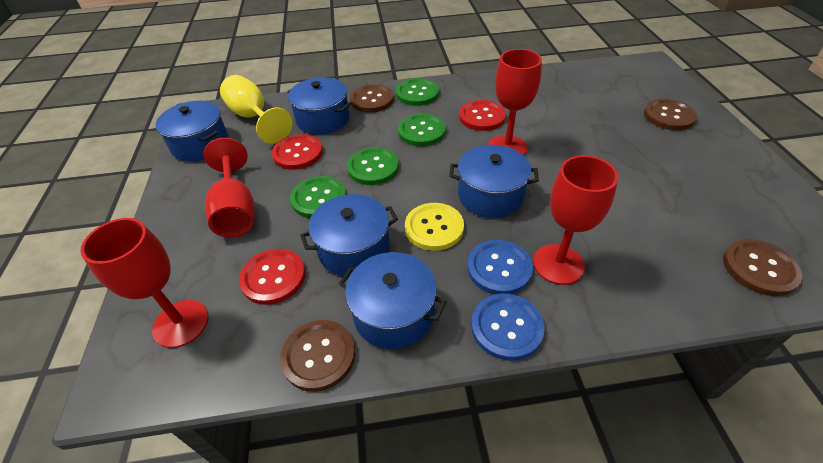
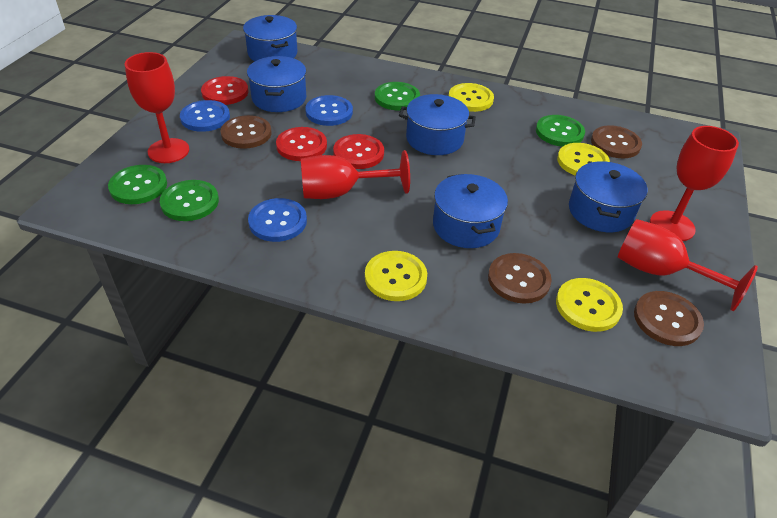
blue button: 2 -> 3
yellow button: 1 -> 4
yellow goblet: 1 -> 0

